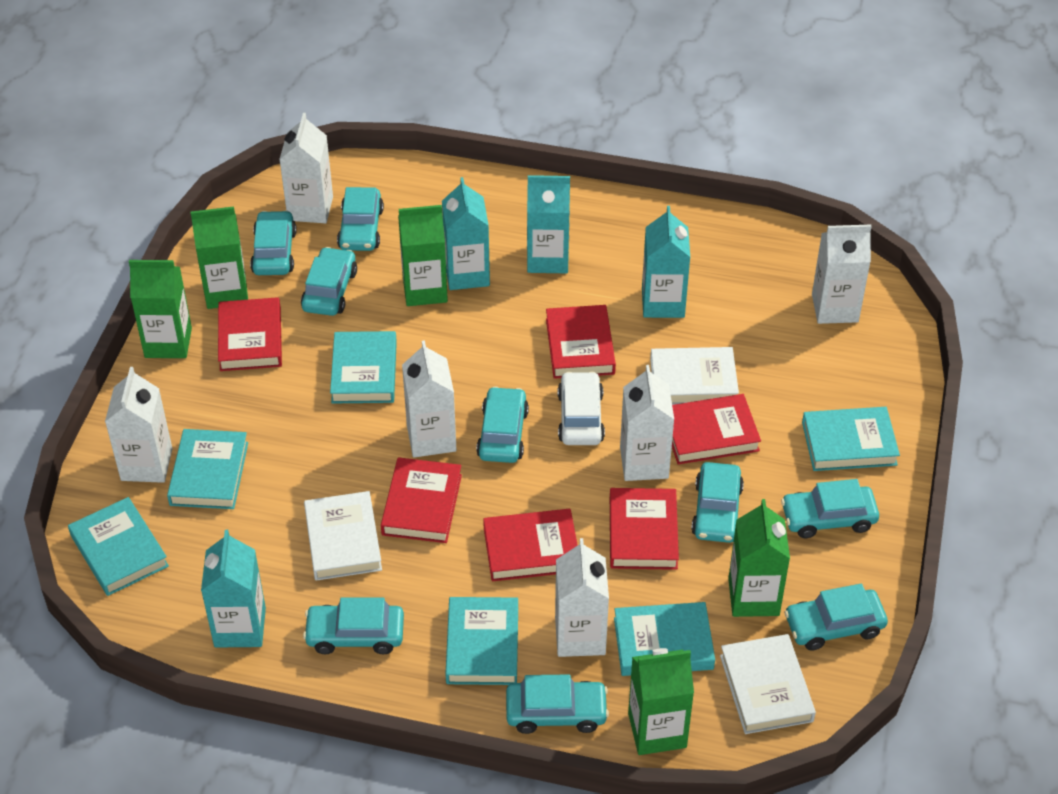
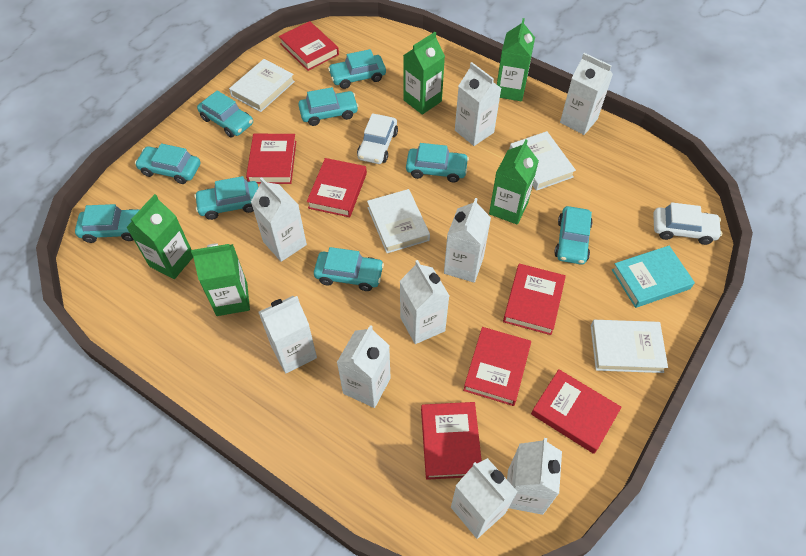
red book: 6 -> 7
turquoise book: 6 -> 1
turquoise carton: 4 -> 0
white book: 3 -> 4
white car: 1 -> 2
white carton: 6 -> 9

